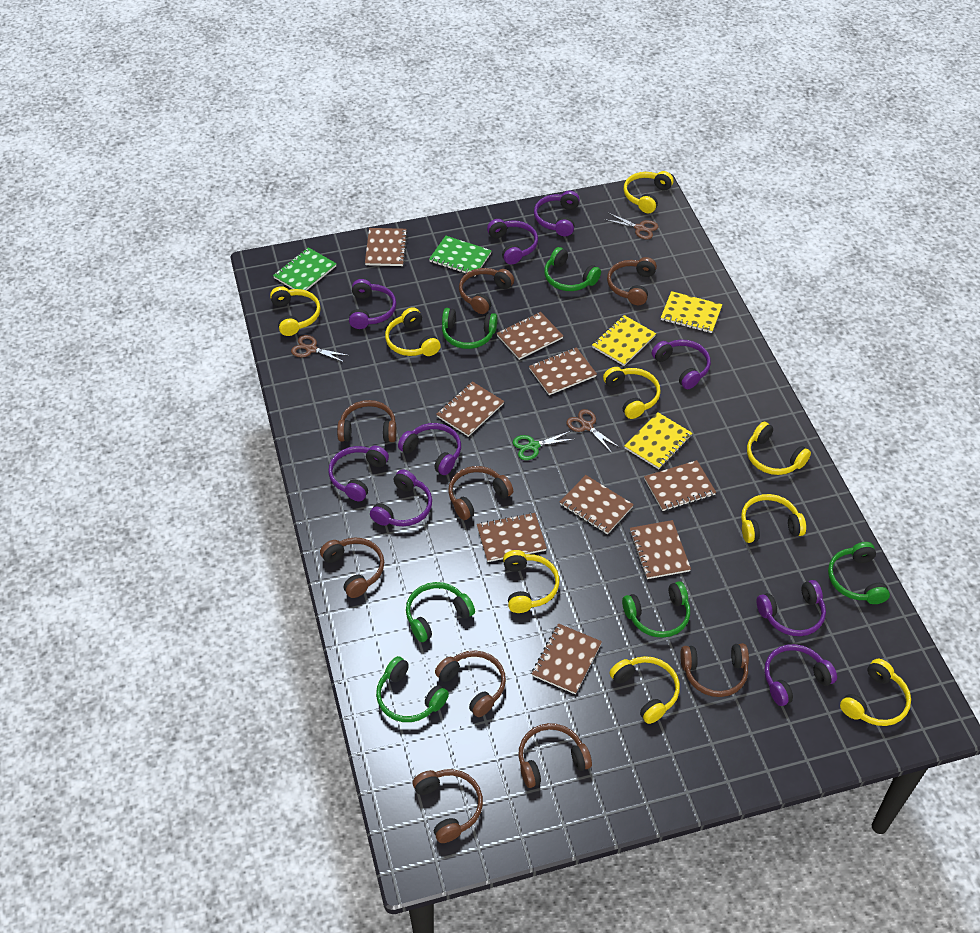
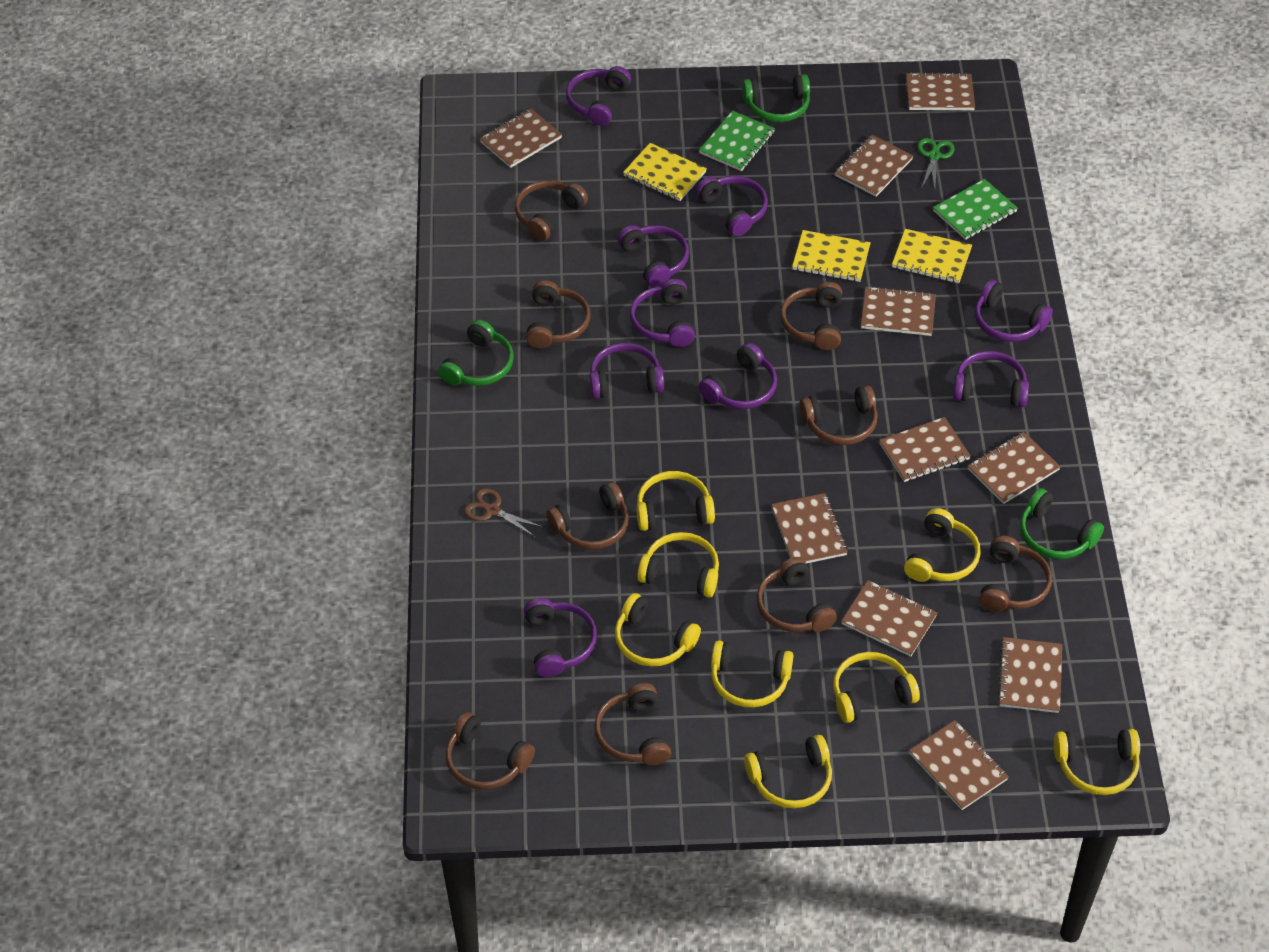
brown notebook: 9 -> 10
brown scissors: 3 -> 1
green headphones: 6 -> 3
yellow headphones: 9 -> 8

